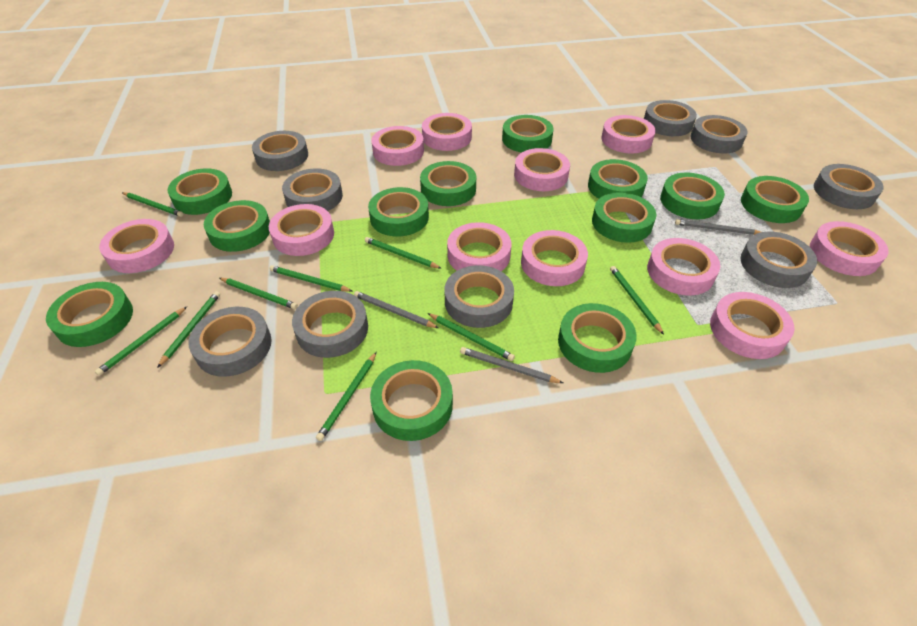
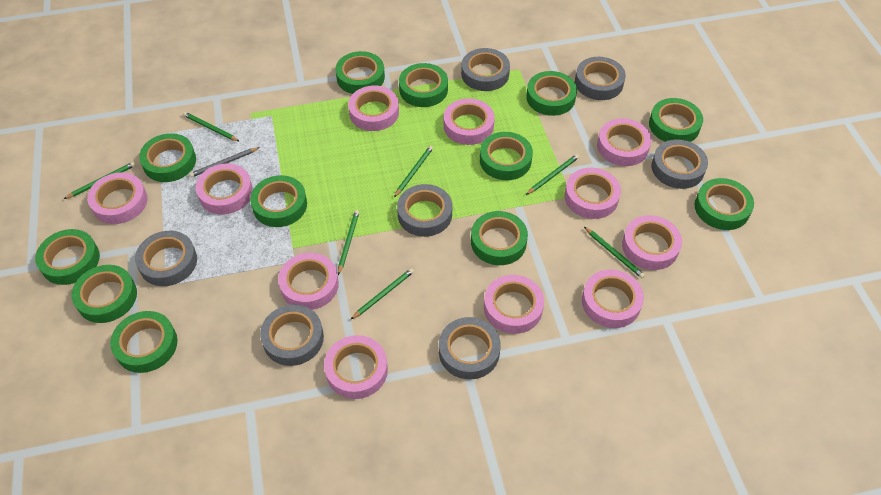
green pencil: 9 -> 7
grey pencil: 3 -> 1
grey tape: 9 -> 7

